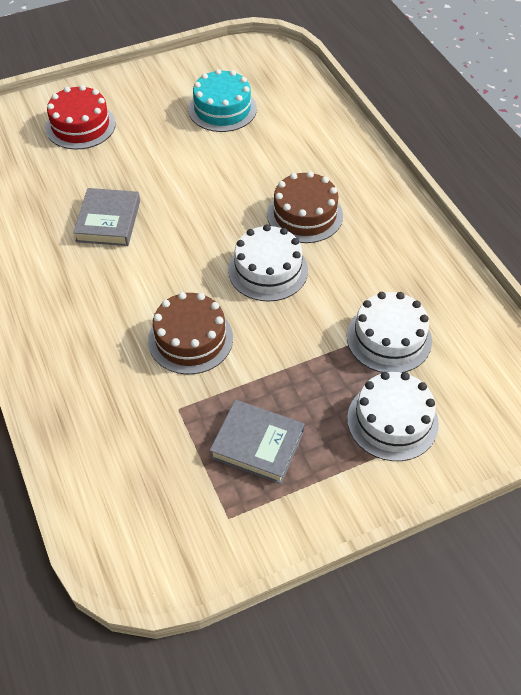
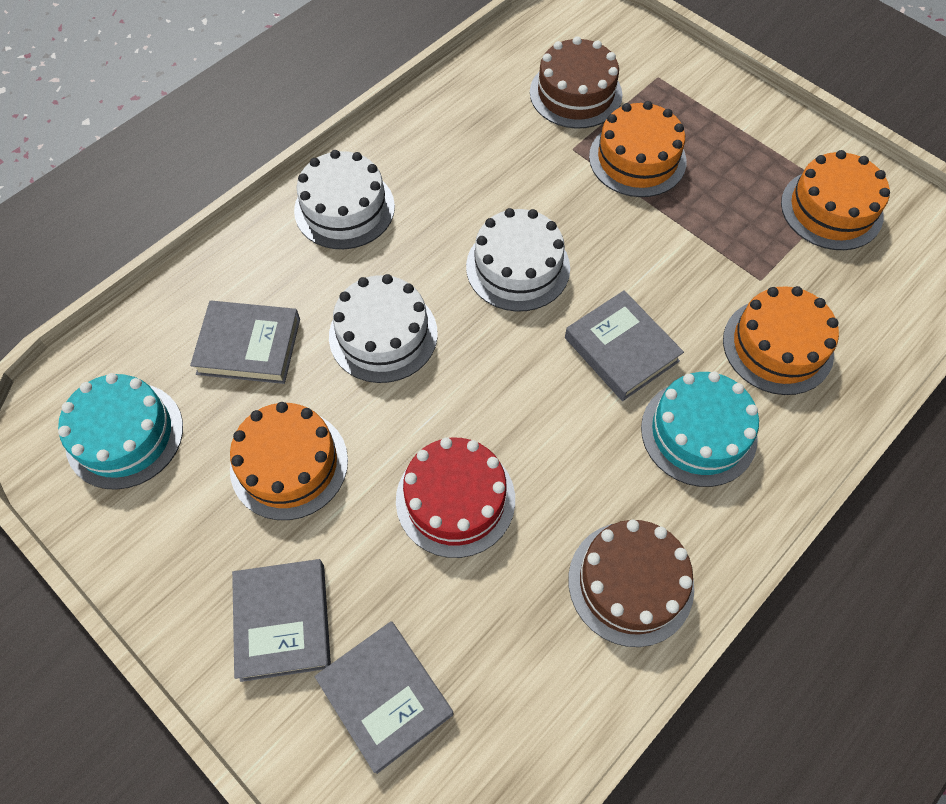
grey book: 2 -> 4
orange cake: 0 -> 4
turquoise cake: 1 -> 2

